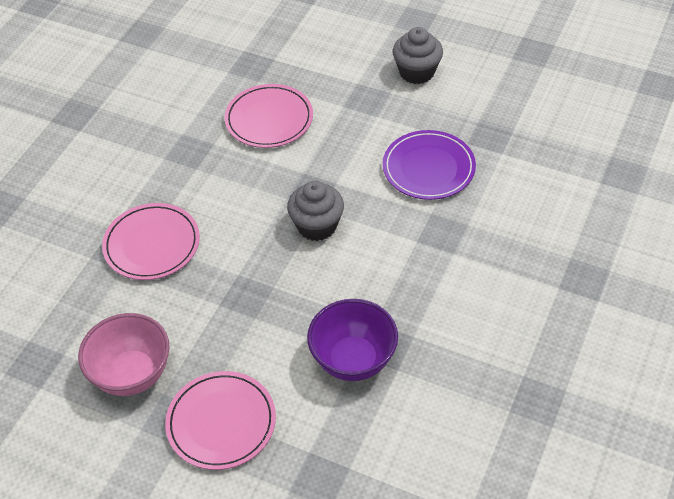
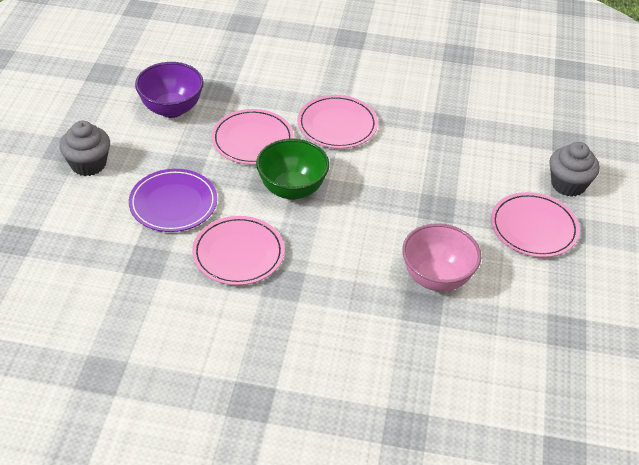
green bowl: 0 -> 1
pink plate: 3 -> 4

